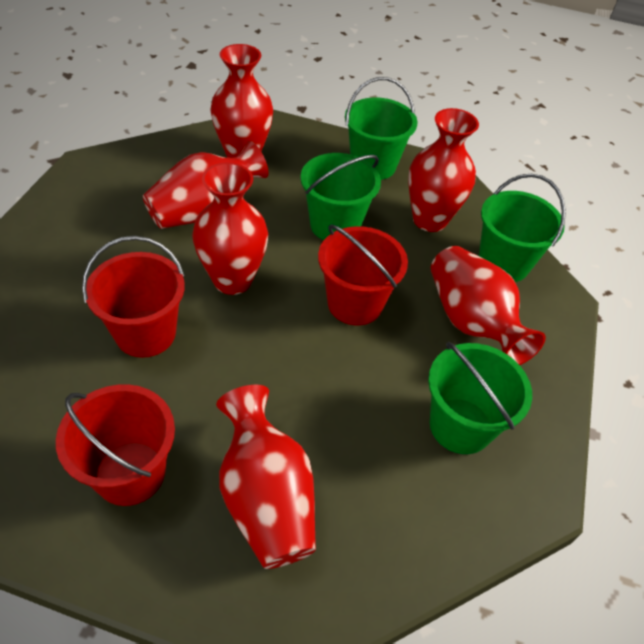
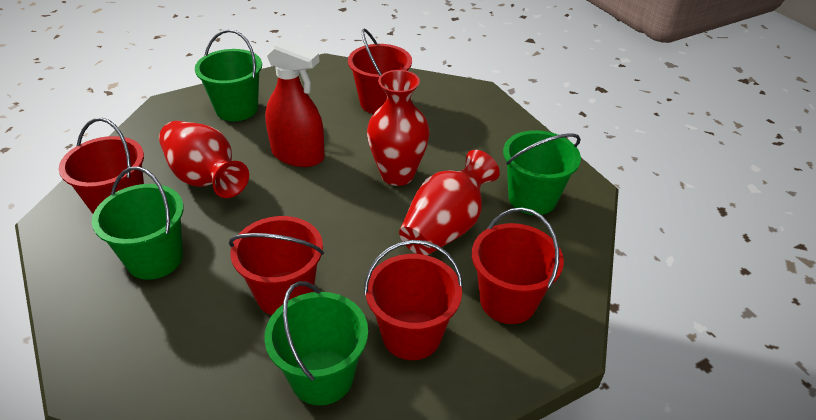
red bucket: 3 -> 5
red spray bottle: 0 -> 1
red vase: 6 -> 3

